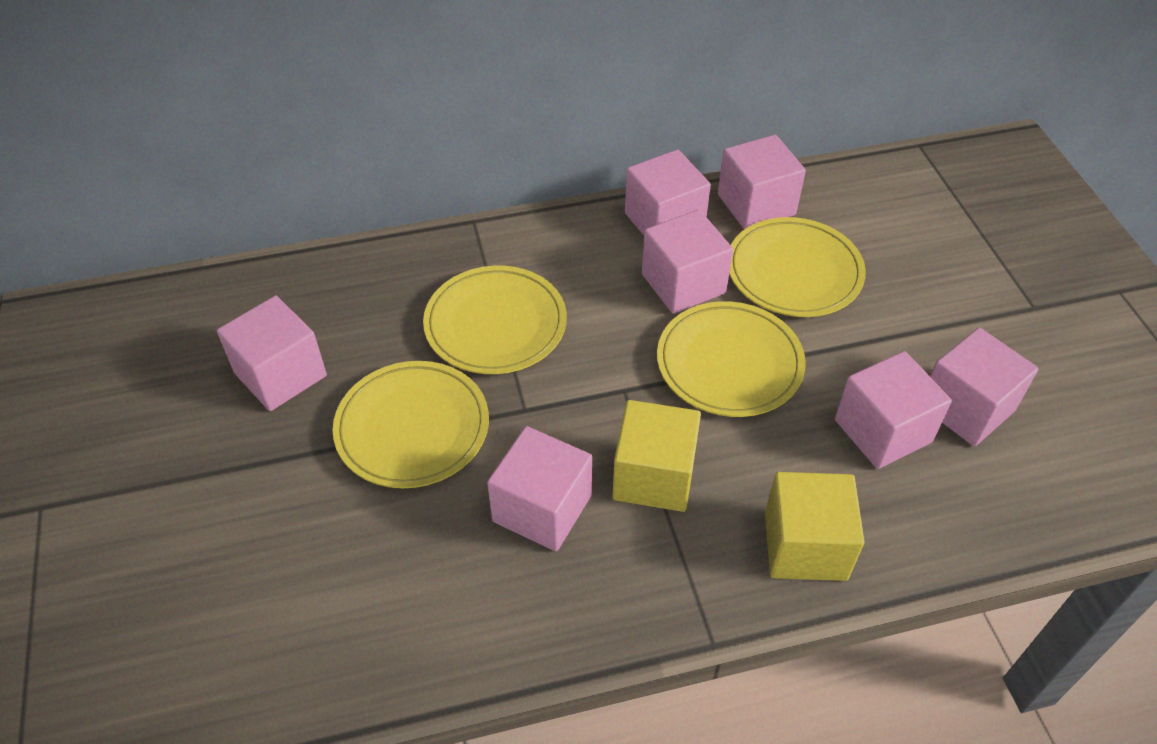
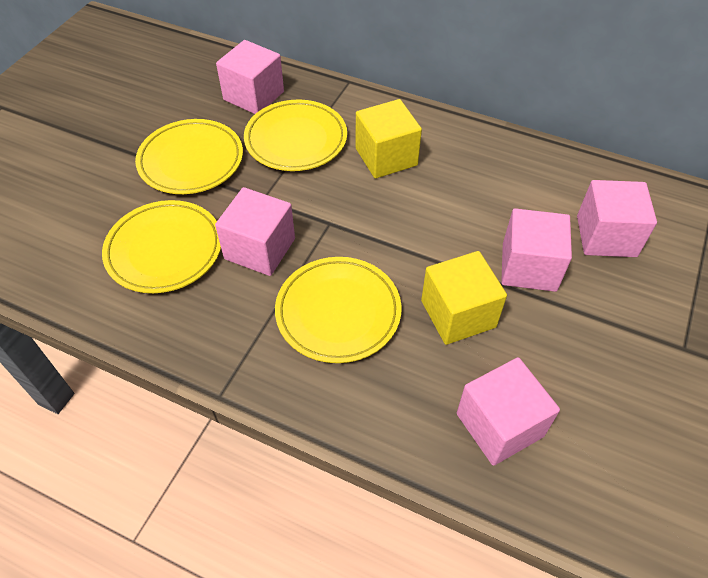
pink cube: 7 -> 5

